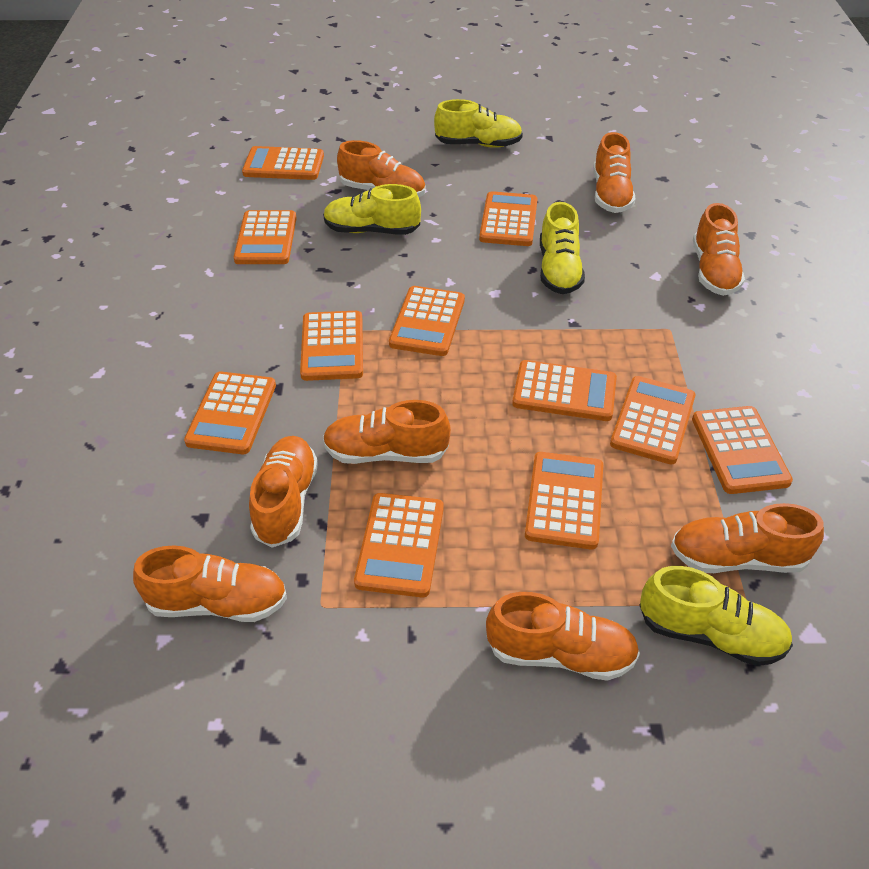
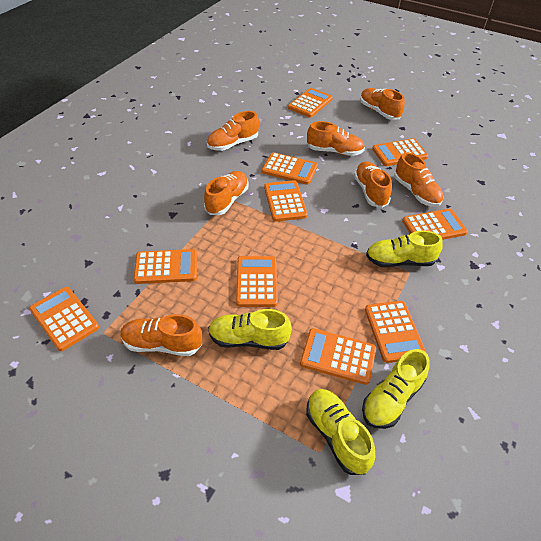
orange calculator: 11 -> 10
orange shoe: 8 -> 7

